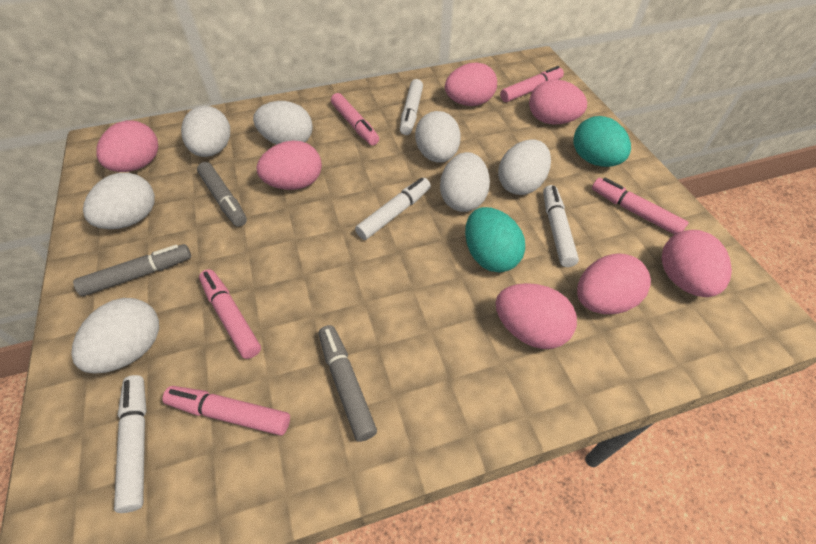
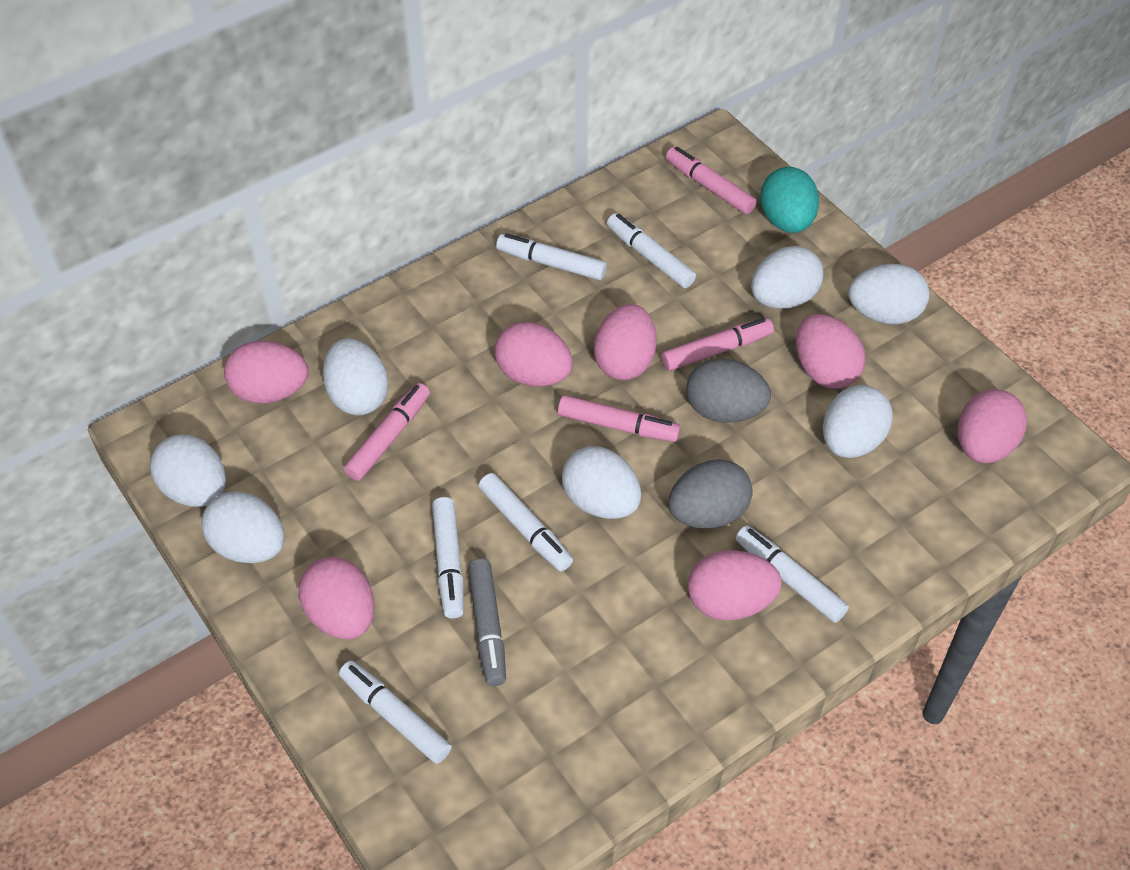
grey egg: 0 -> 2
grey marker: 3 -> 1
pink marker: 5 -> 4
turquoise egg: 2 -> 1
white marker: 4 -> 6

